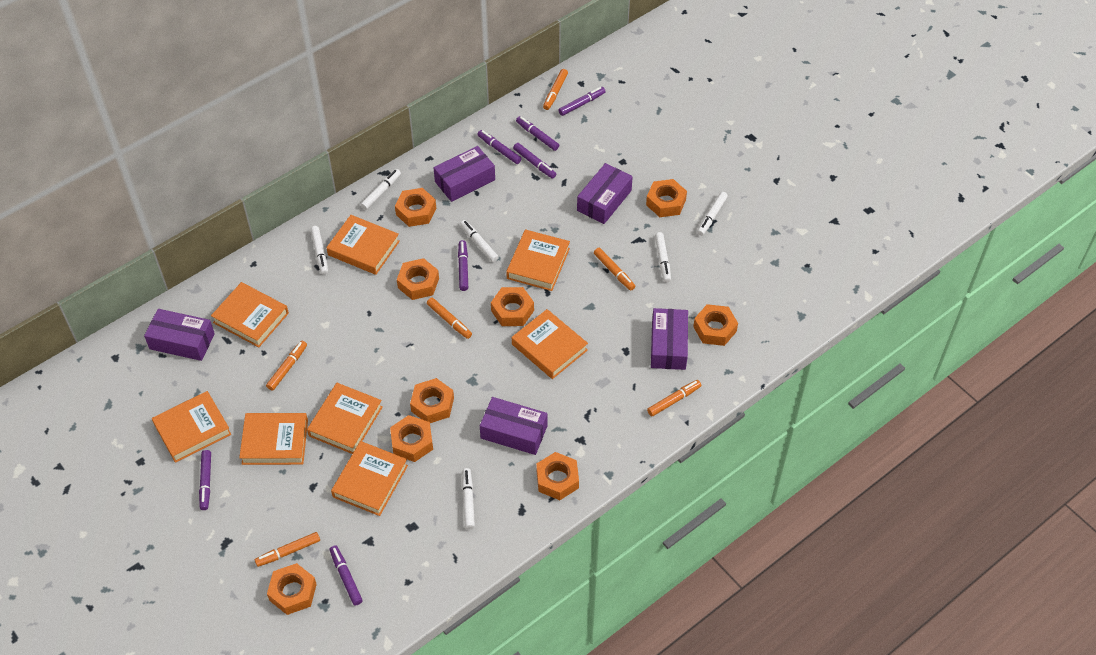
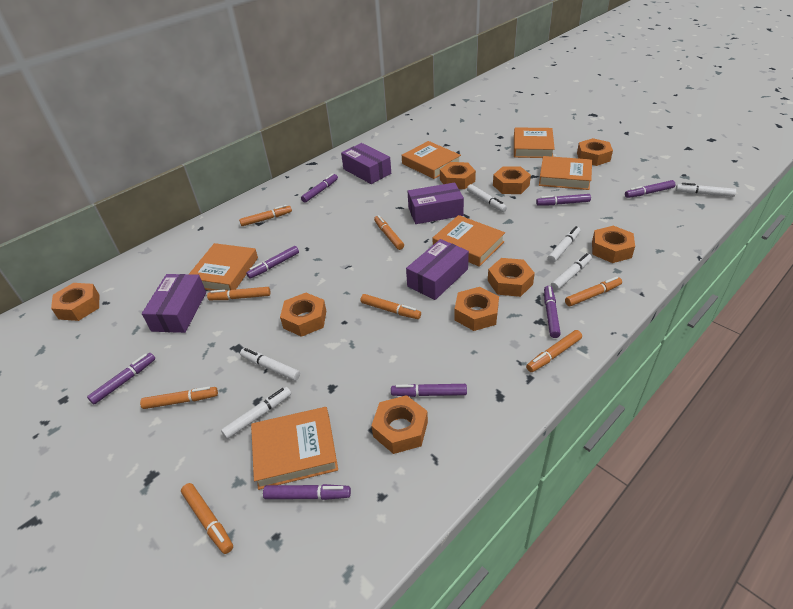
orange book: 8 -> 6
orange marker: 6 -> 8
purple box: 5 -> 4
purple marker: 7 -> 8

